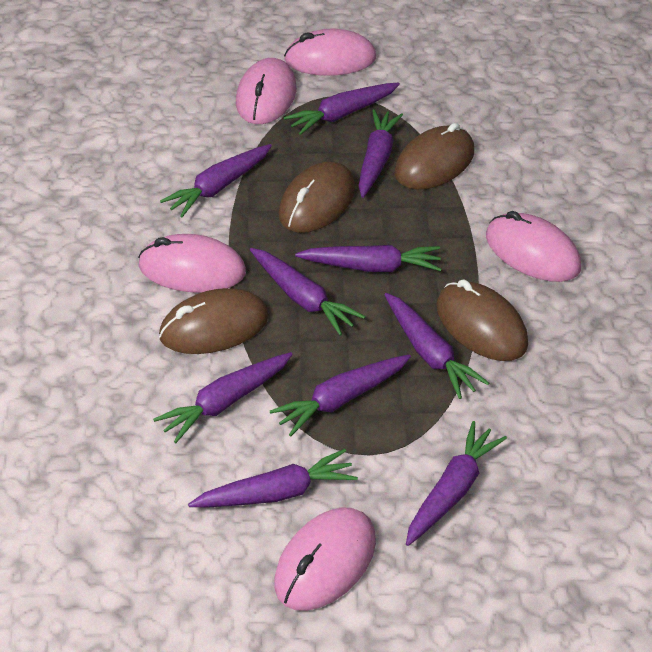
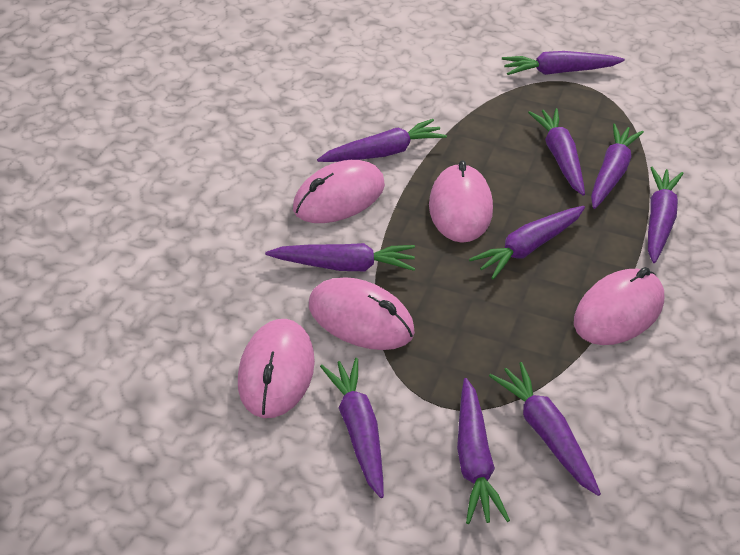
brown mouse: 4 -> 0

